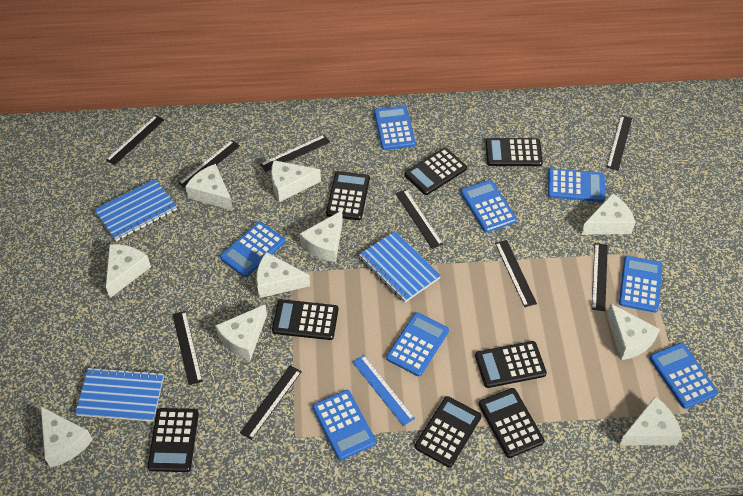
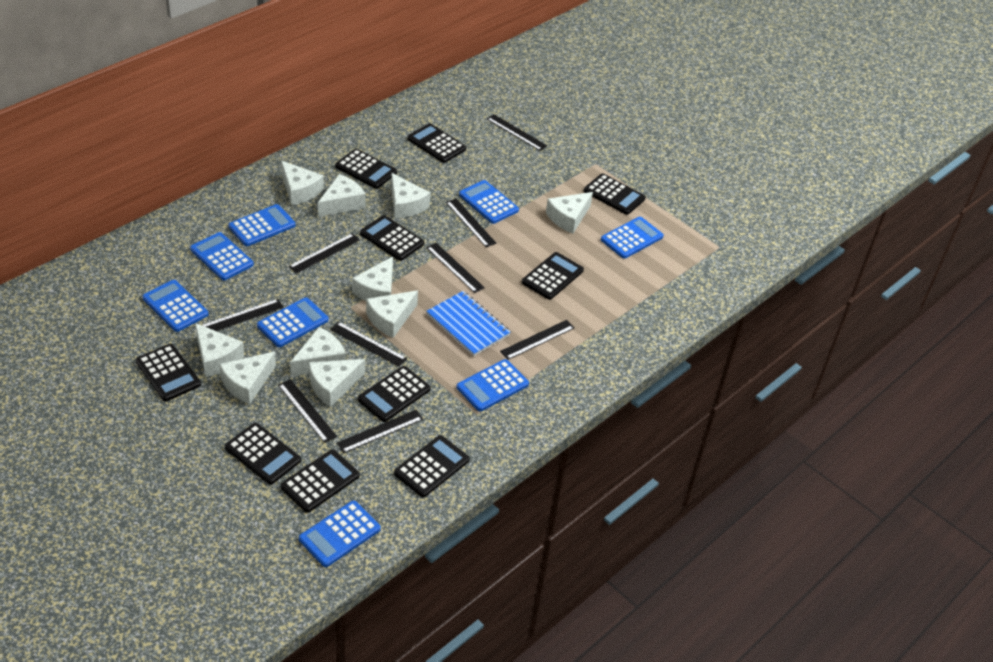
black calculator: 8 -> 10
blue notebook: 3 -> 1
blue ruler: 1 -> 0

